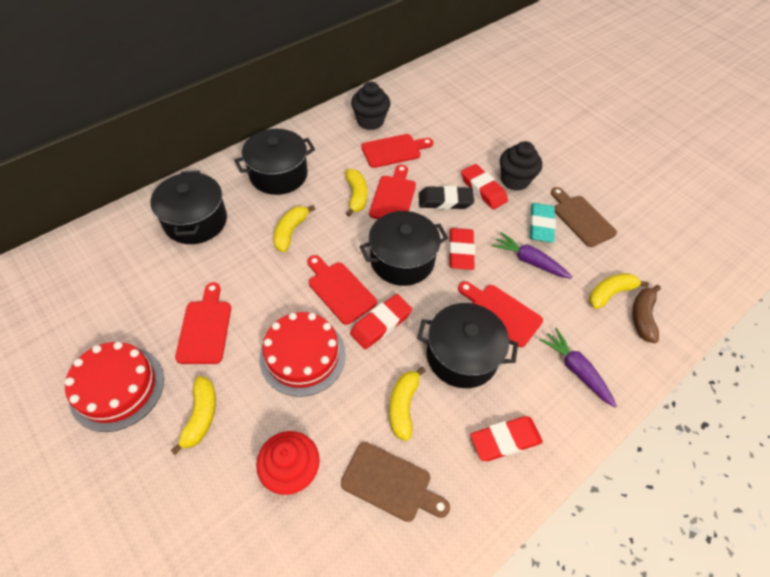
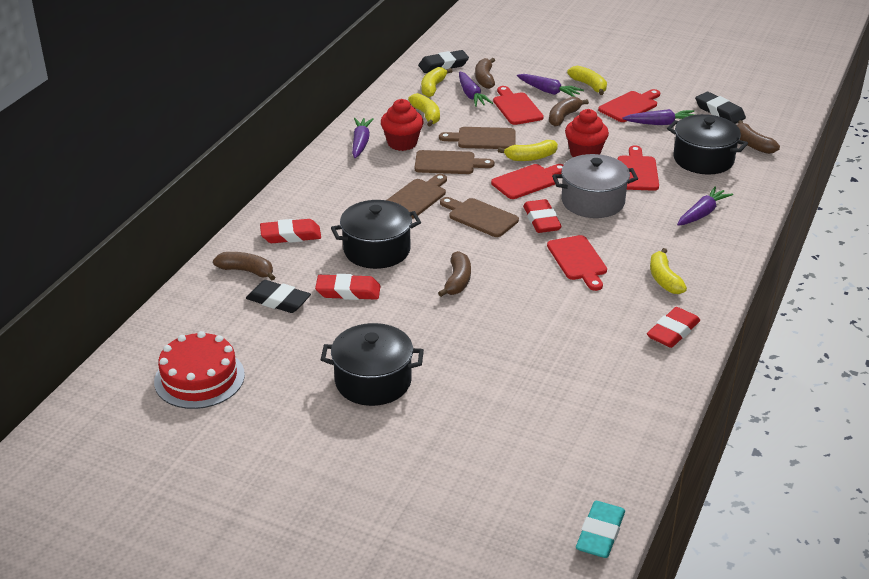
black cupcake: 2 -> 0
black eraser: 1 -> 3
black pot: 4 -> 3
brown banana: 1 -> 5
brown cutting board: 2 -> 4
grey pot: 0 -> 1
purple carrot: 2 -> 5
red cake: 2 -> 1
red cupcake: 1 -> 2

